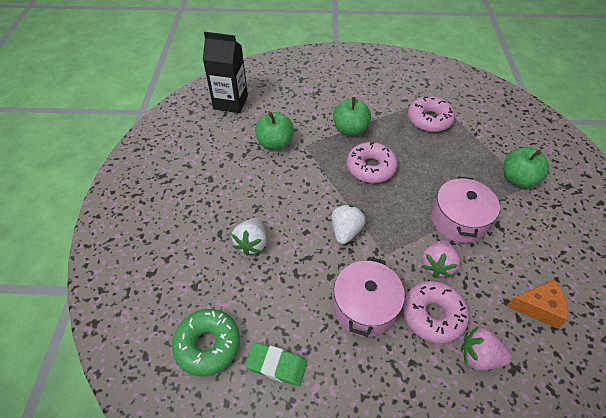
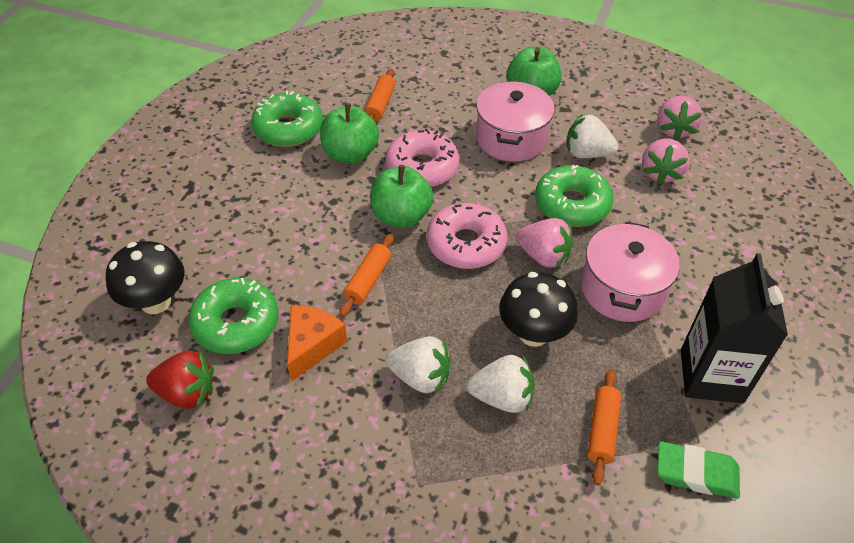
black mushroom: 0 -> 2
green donut: 1 -> 3
orange rolling pin: 0 -> 3
pink donut: 3 -> 2
pink strawberry: 2 -> 3
red strawberry: 0 -> 1
white strawberry: 2 -> 3

